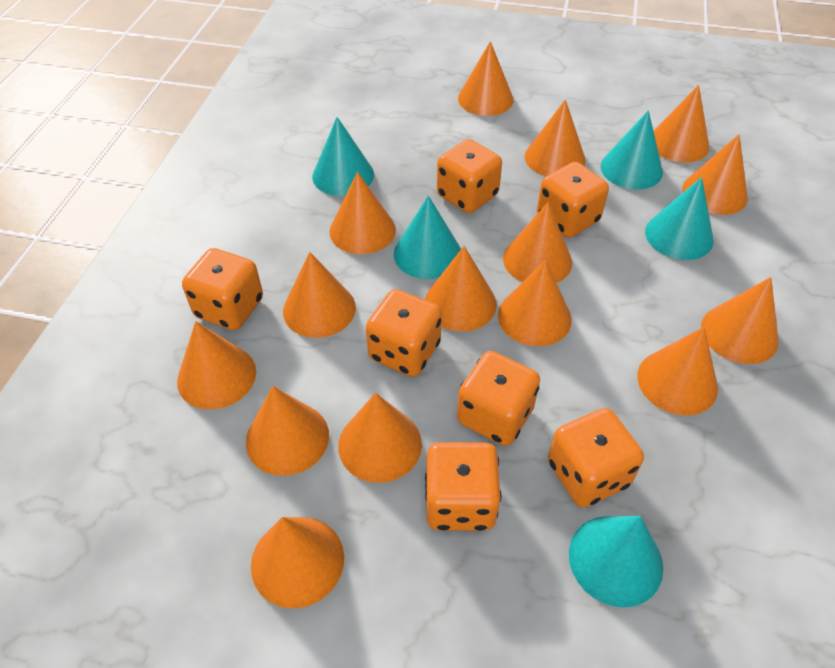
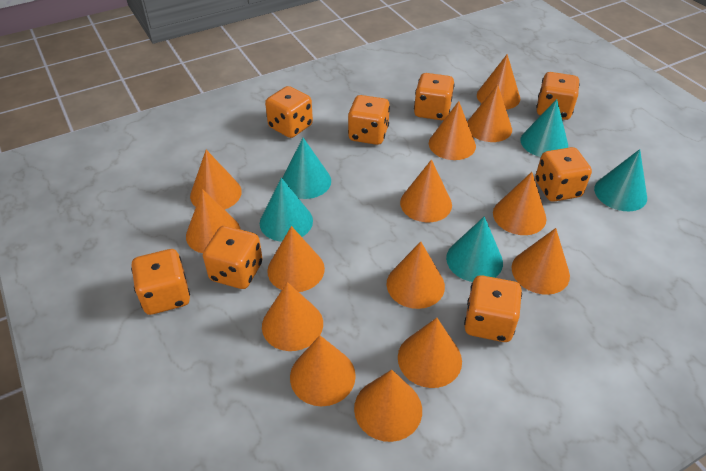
orange cone: 15 -> 14
orange dice: 7 -> 8

